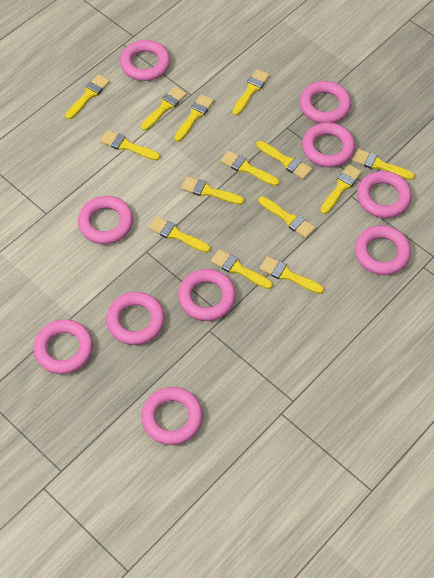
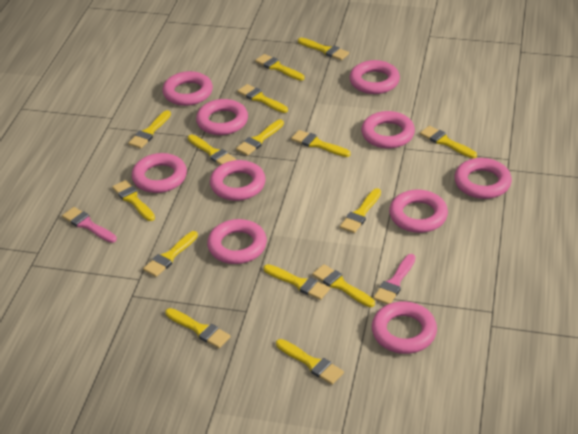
pink brush: 0 -> 2
yellow brush: 14 -> 15

